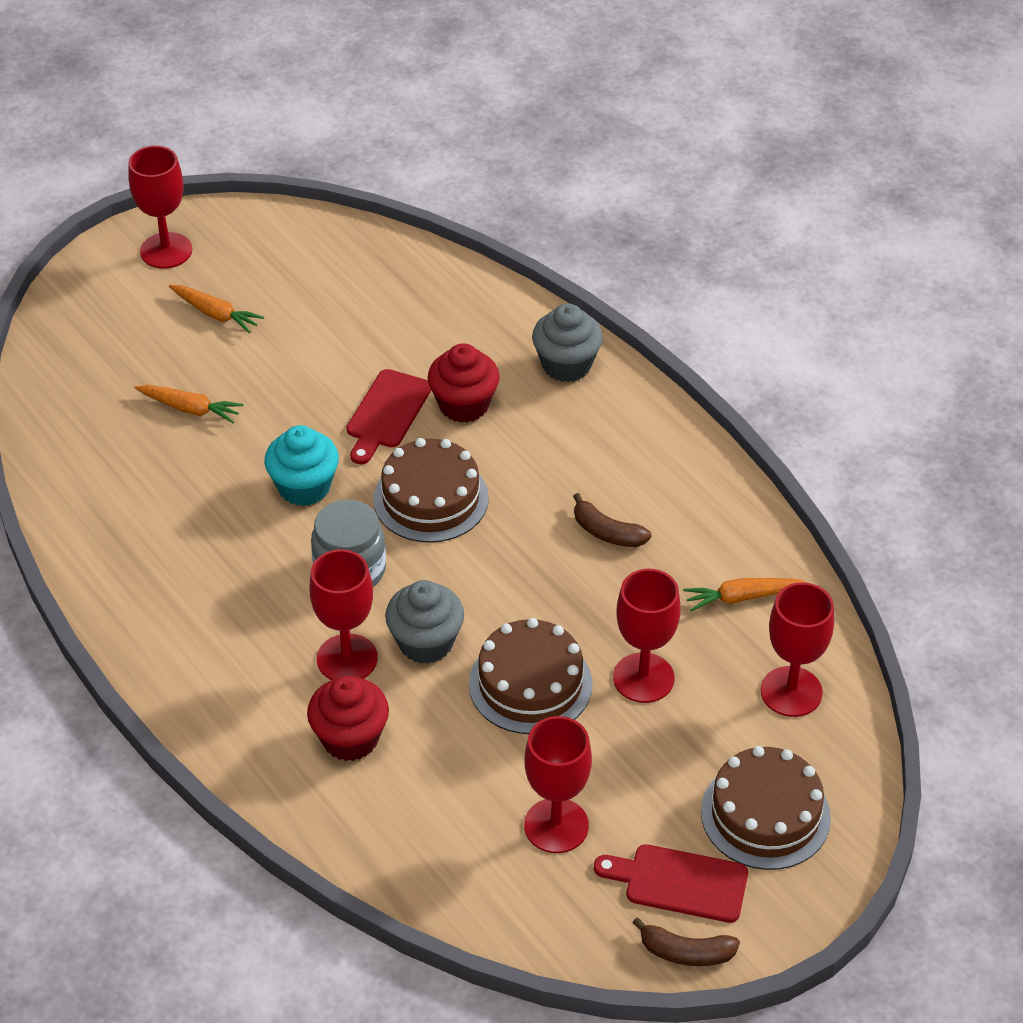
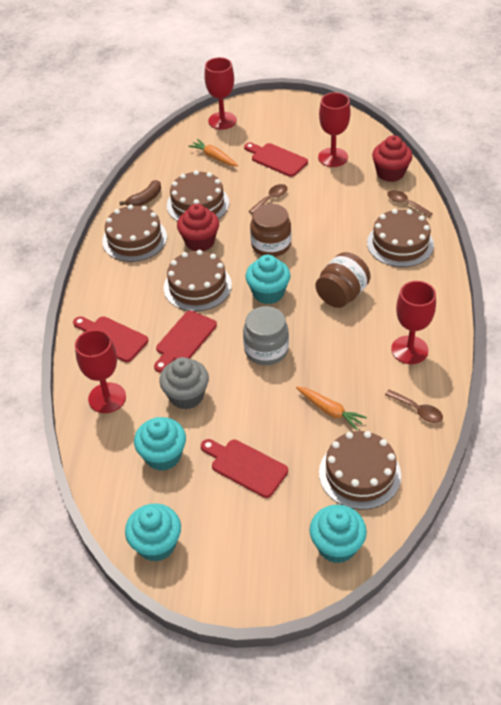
brown banana: 2 -> 1
brown cake: 3 -> 5
brown jar: 0 -> 2
brown spoon: 0 -> 3
grey cupcake: 2 -> 1
orange carrot: 3 -> 2
red cutting board: 2 -> 4
red goblet: 5 -> 4
turquoise cupcake: 1 -> 4

